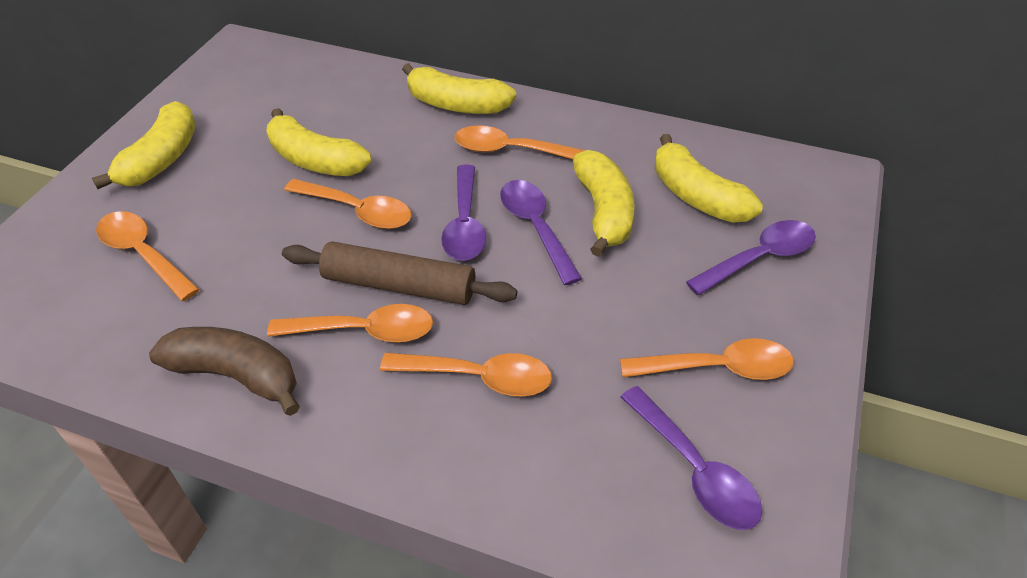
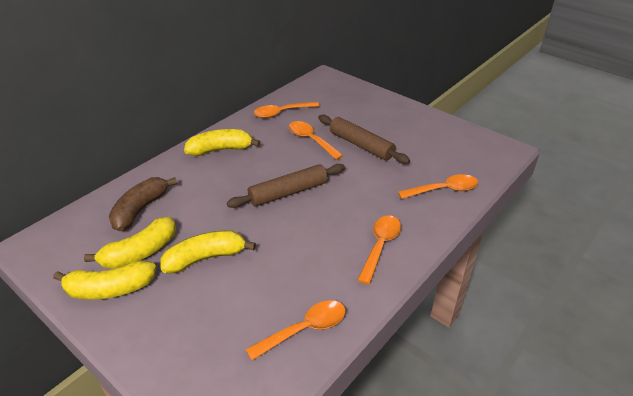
brown rolling pin: 1 -> 2
orange spoon: 6 -> 5
purple spoon: 4 -> 0
yellow banana: 5 -> 4

